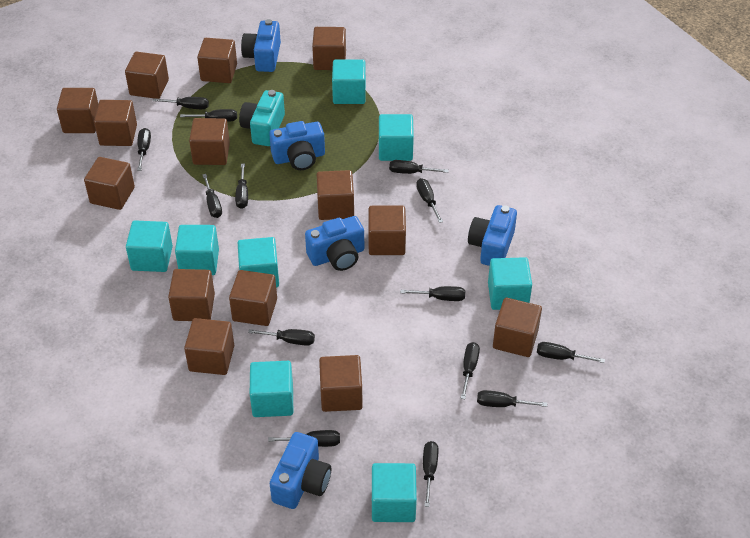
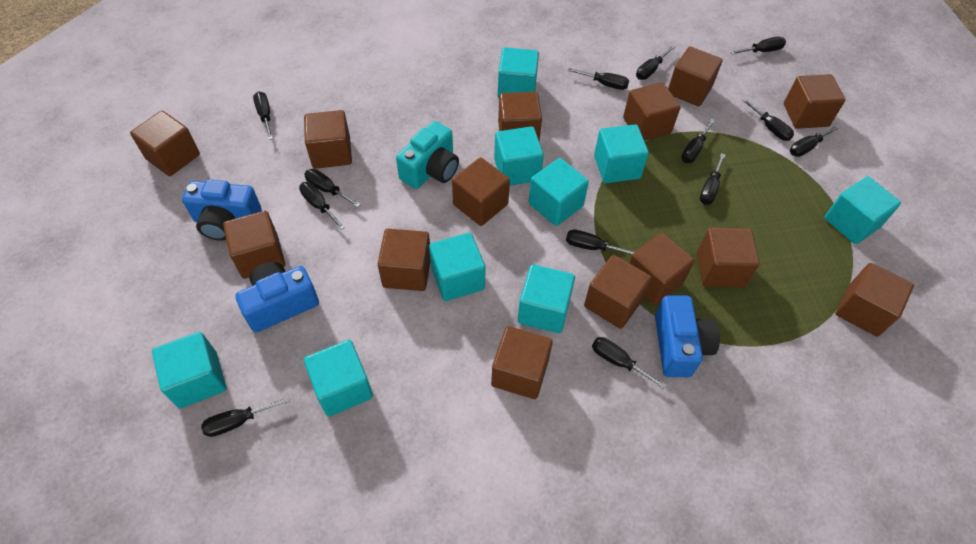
black screwdriver: 14 -> 13
blue camera: 5 -> 3
turquoise cube: 8 -> 9

